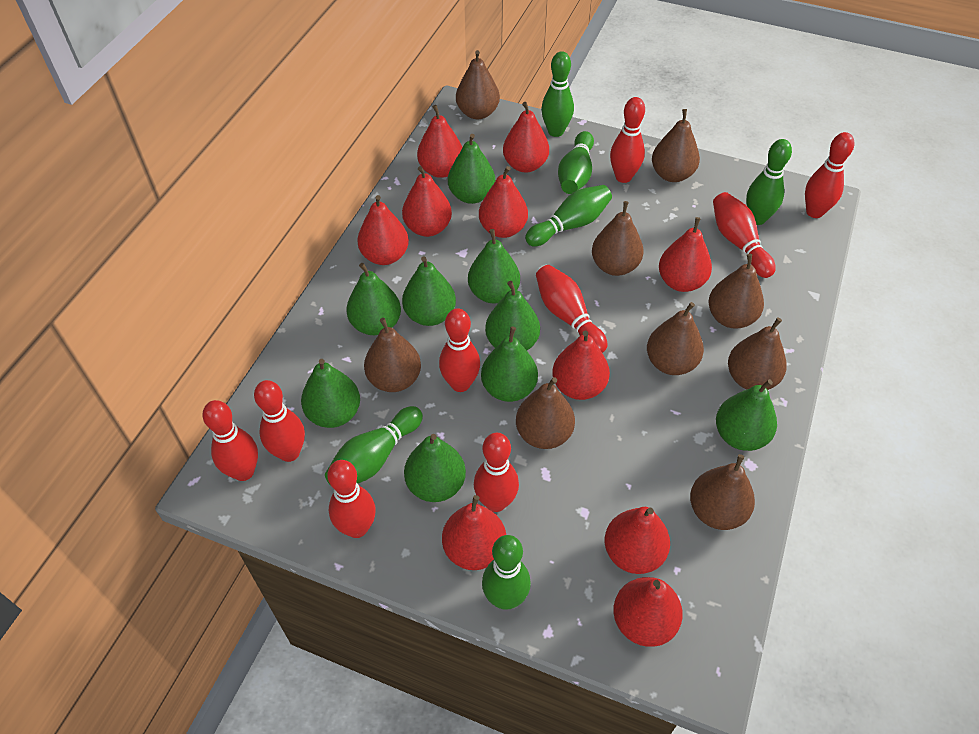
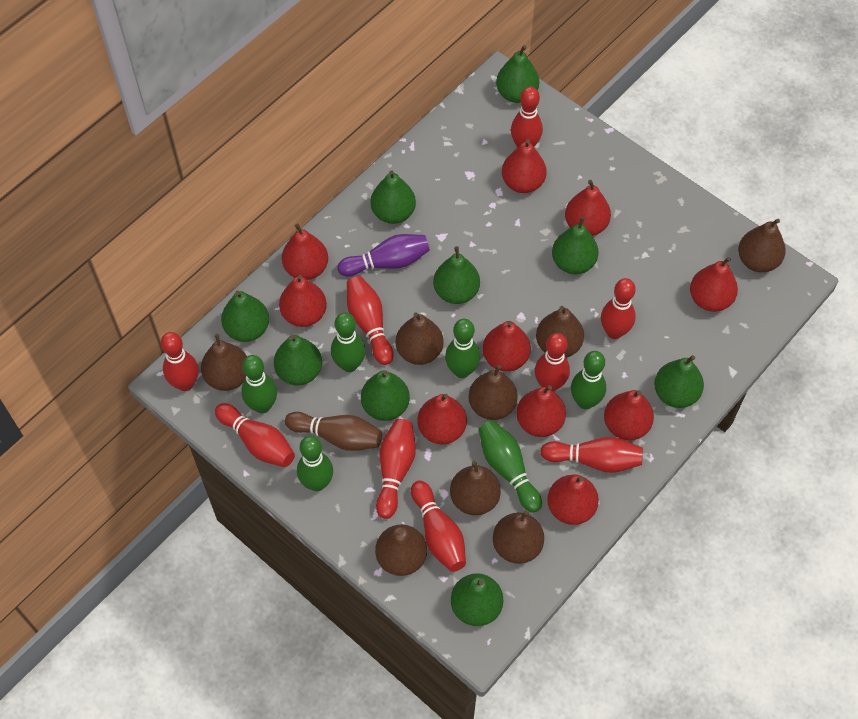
brown bowling pin: 0 -> 1
brown pear: 9 -> 8
purple bowling pin: 0 -> 1

